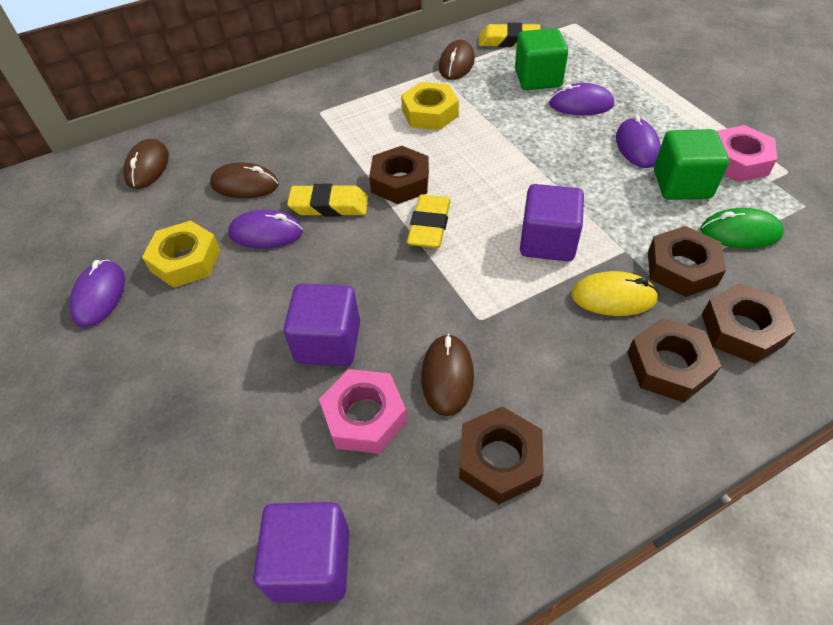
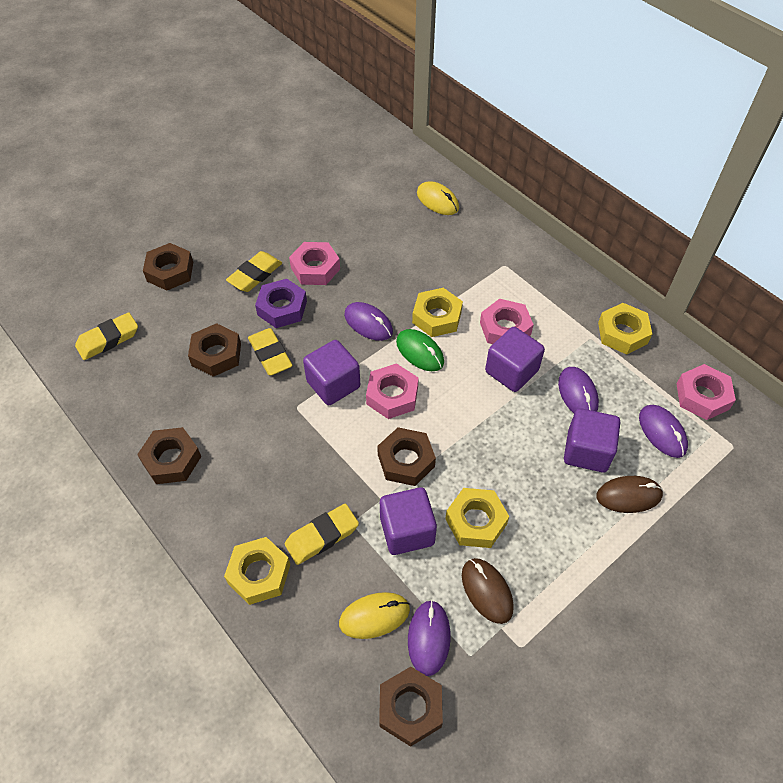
brown mouse: 4 -> 2
green cube: 2 -> 0
pink nut: 2 -> 4
purple cube: 3 -> 4
purple nut: 0 -> 1
yellow eraser: 3 -> 4
yellow mouse: 1 -> 2
yellow nut: 2 -> 4

